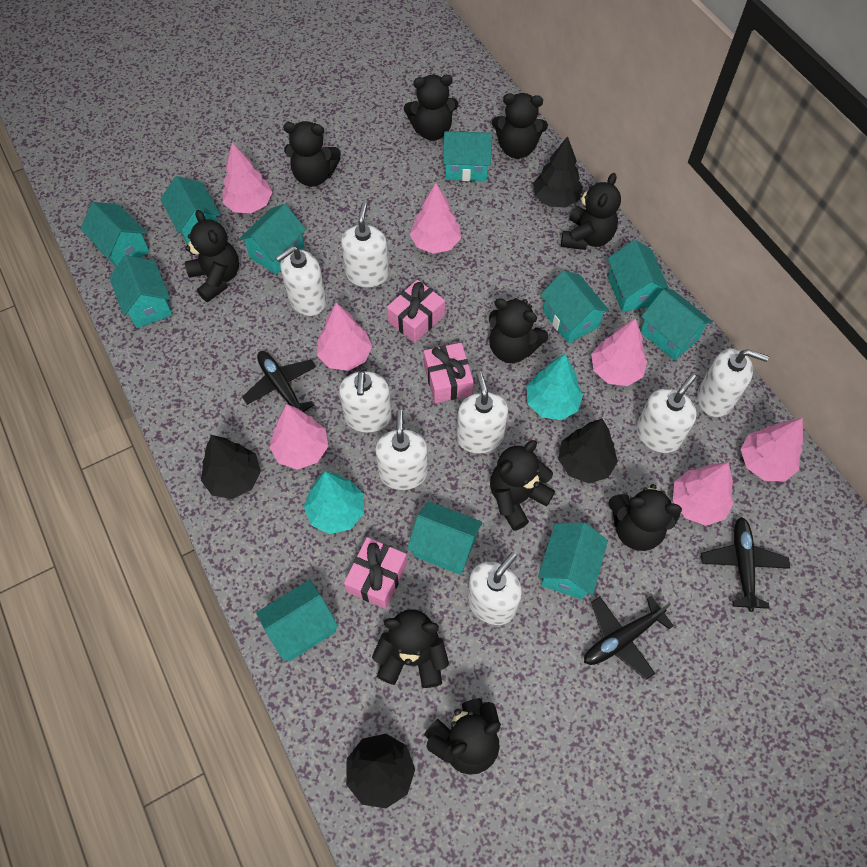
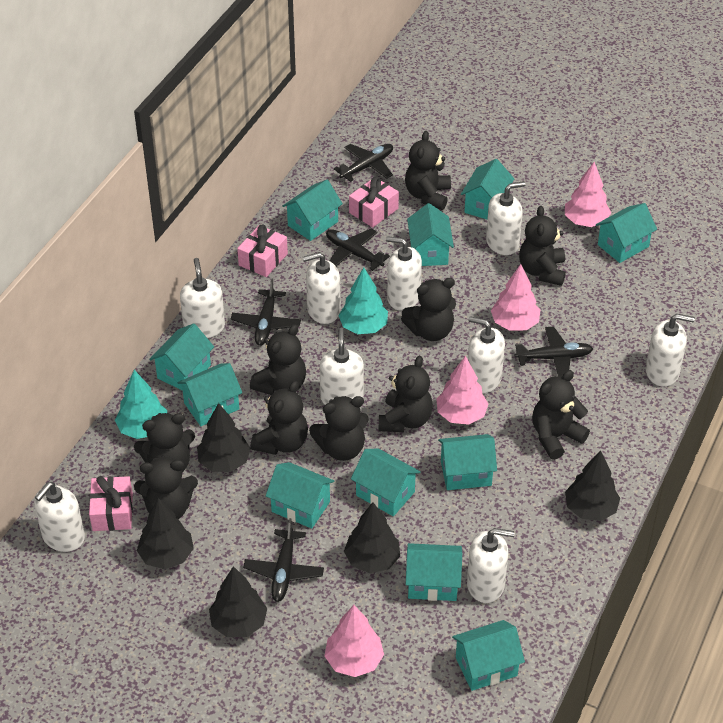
black plane: 3 -> 5
black tree: 4 -> 5
pink tree: 7 -> 4
white soap dispenser: 8 -> 9

